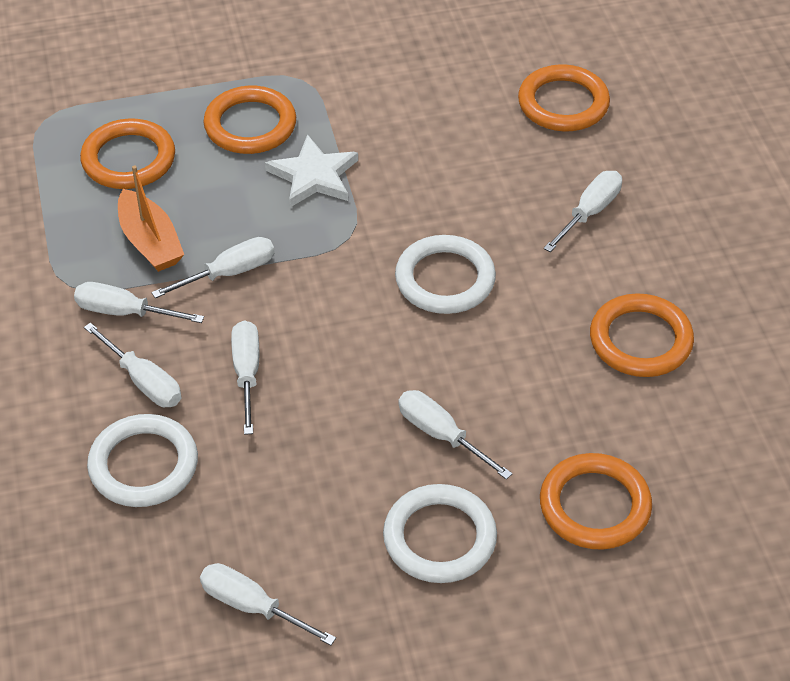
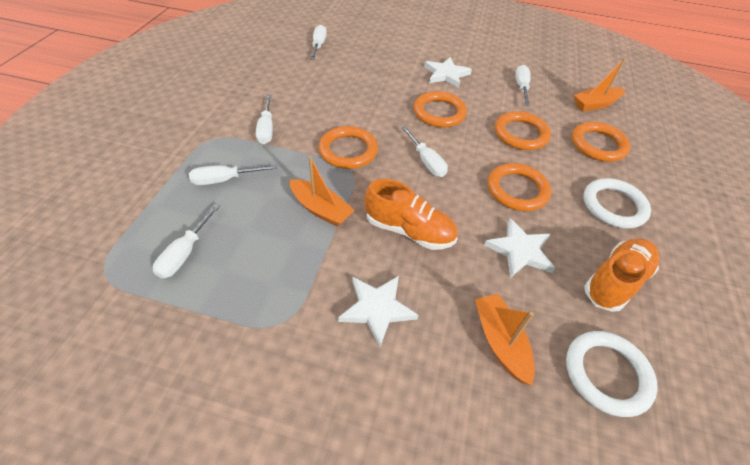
orange boat: 1 -> 3
orange shoe: 0 -> 2
white ring: 3 -> 2
white screwdriver: 7 -> 6
white star: 1 -> 3

